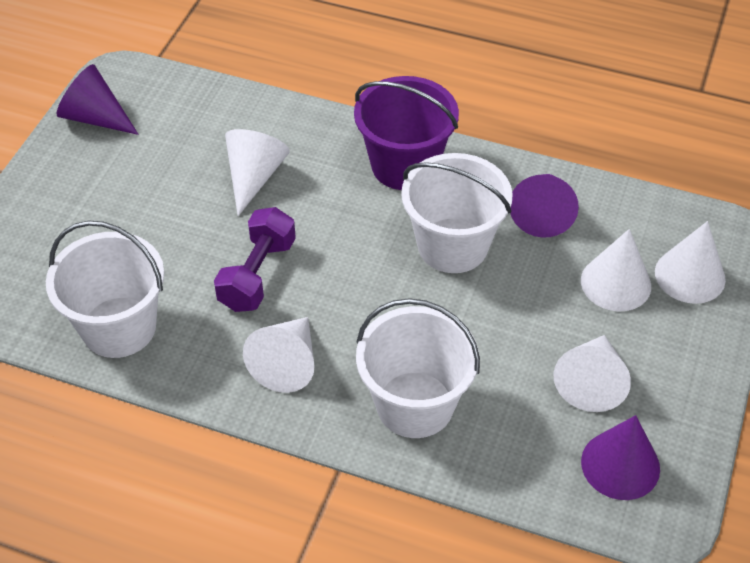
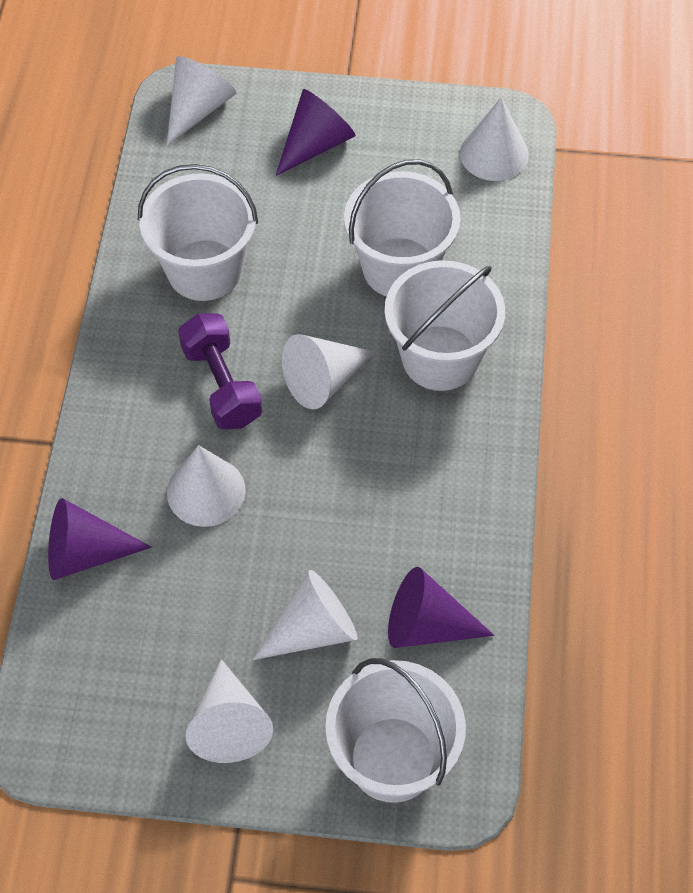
purple bucket: 1 -> 0
white bucket: 3 -> 4
white cone: 5 -> 6

